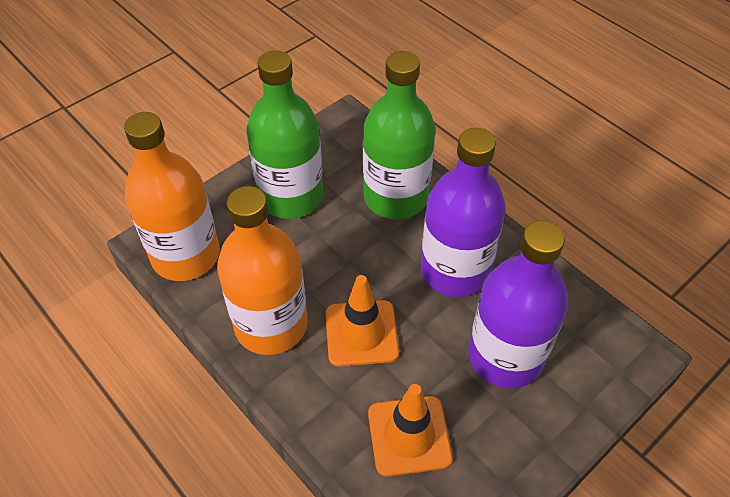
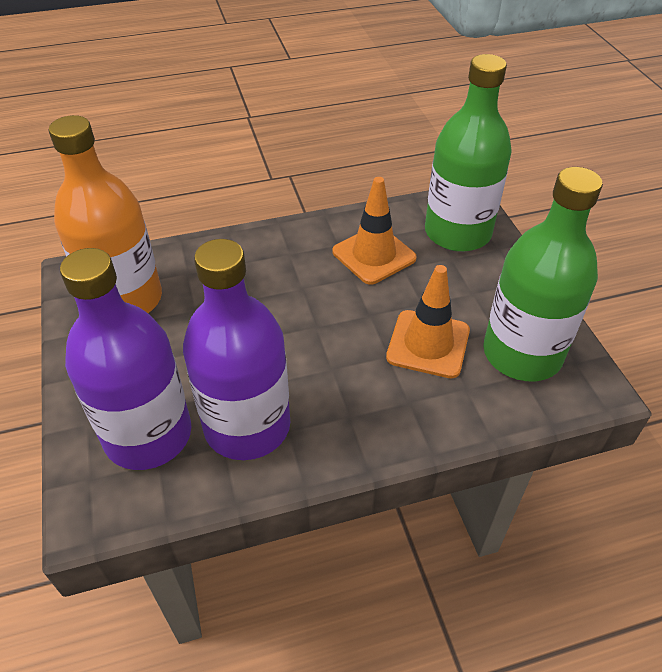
orange bottle: 2 -> 1

